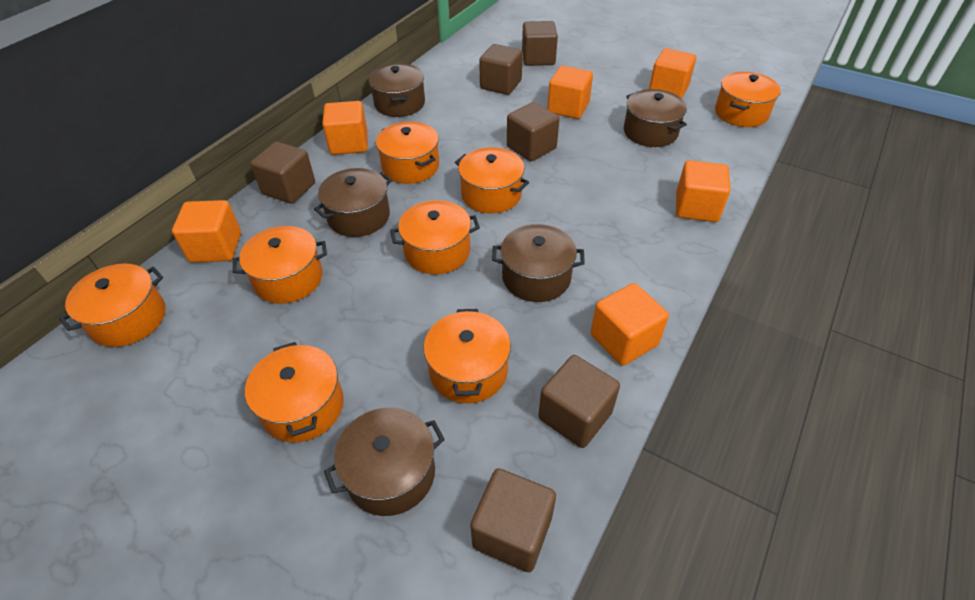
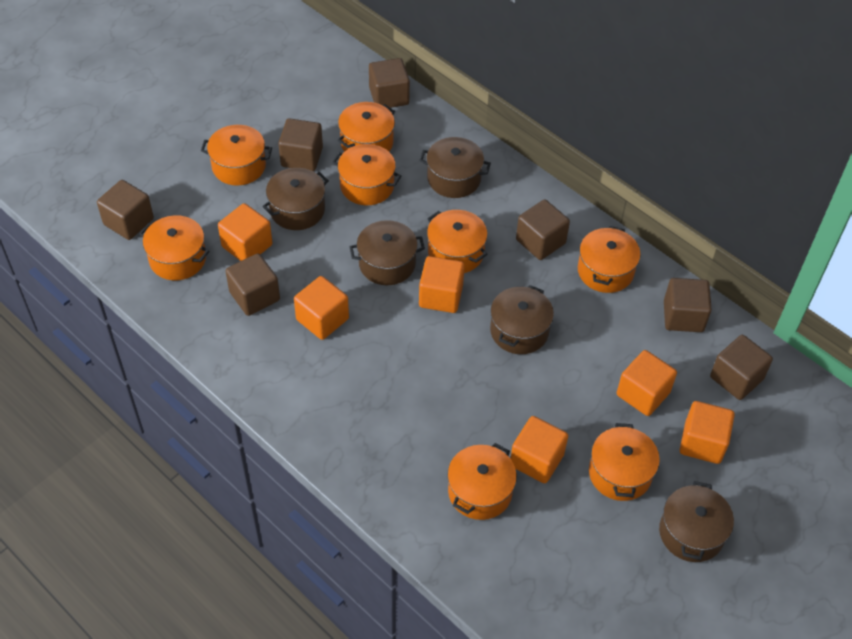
brown cube: 6 -> 7

